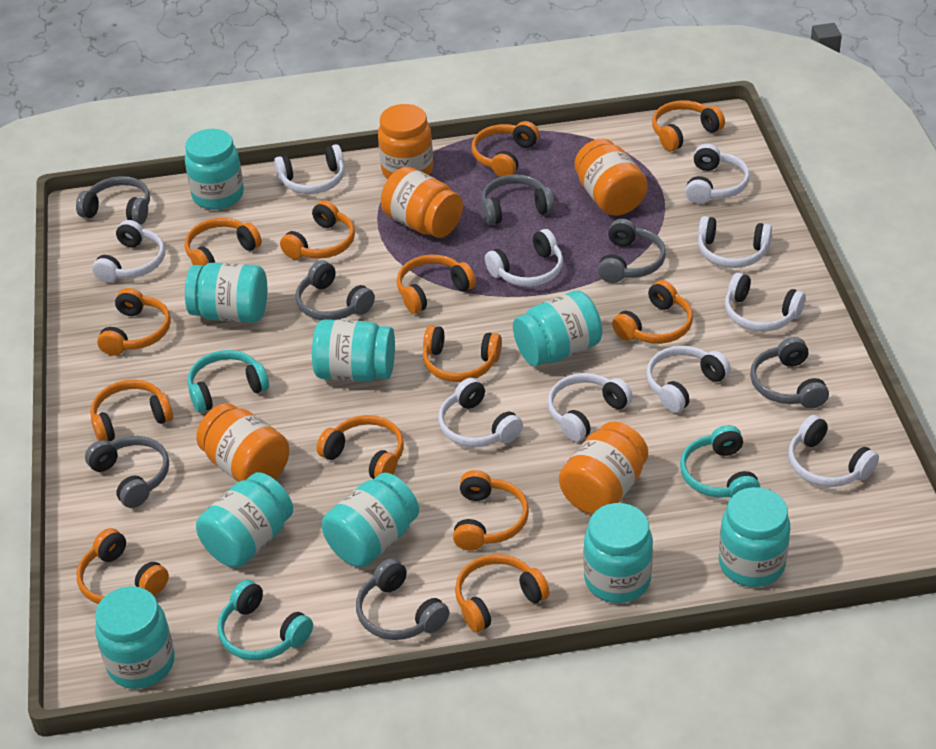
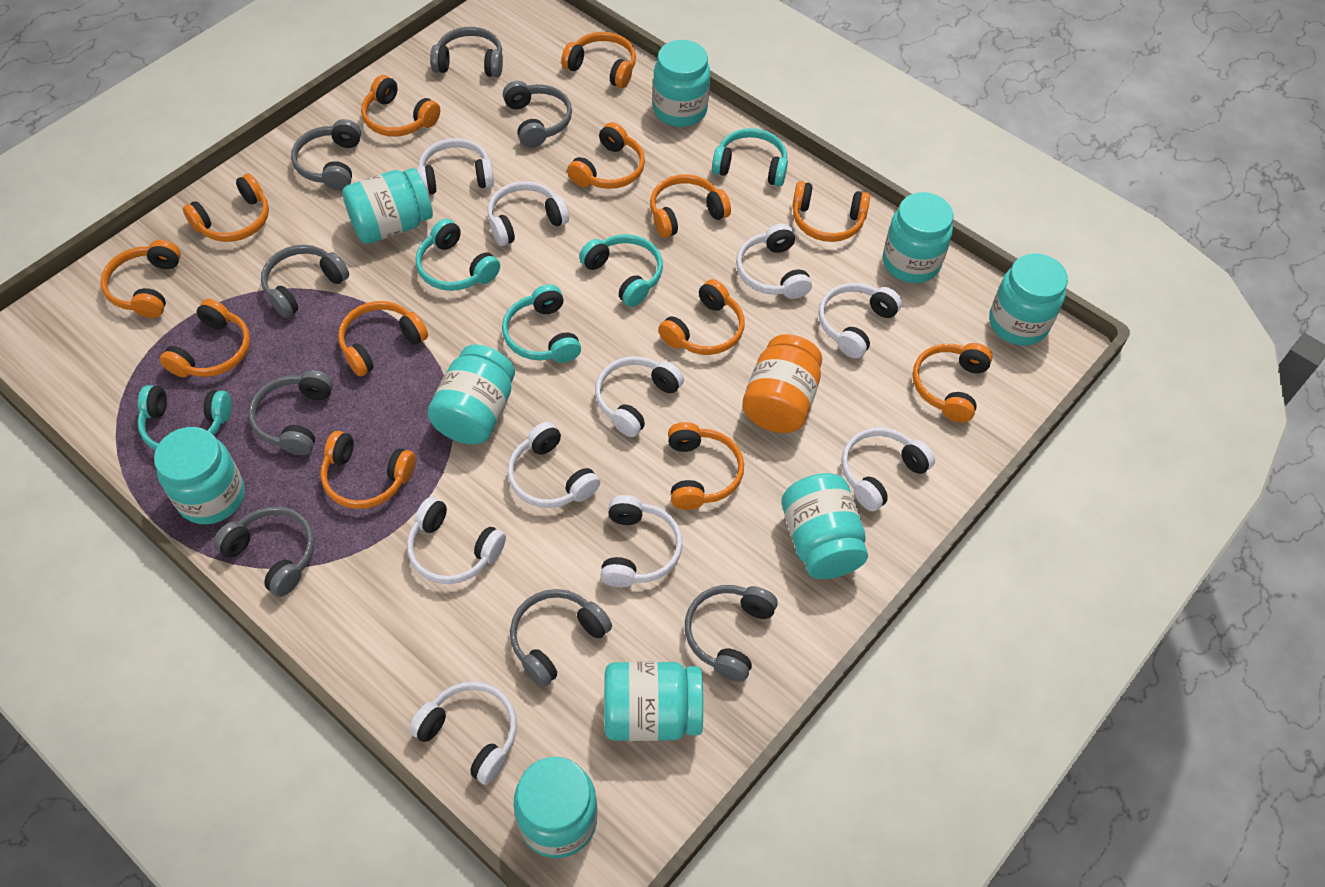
grey headphones: 7 -> 8
orange jar: 5 -> 1
turquoise headphones: 3 -> 5

